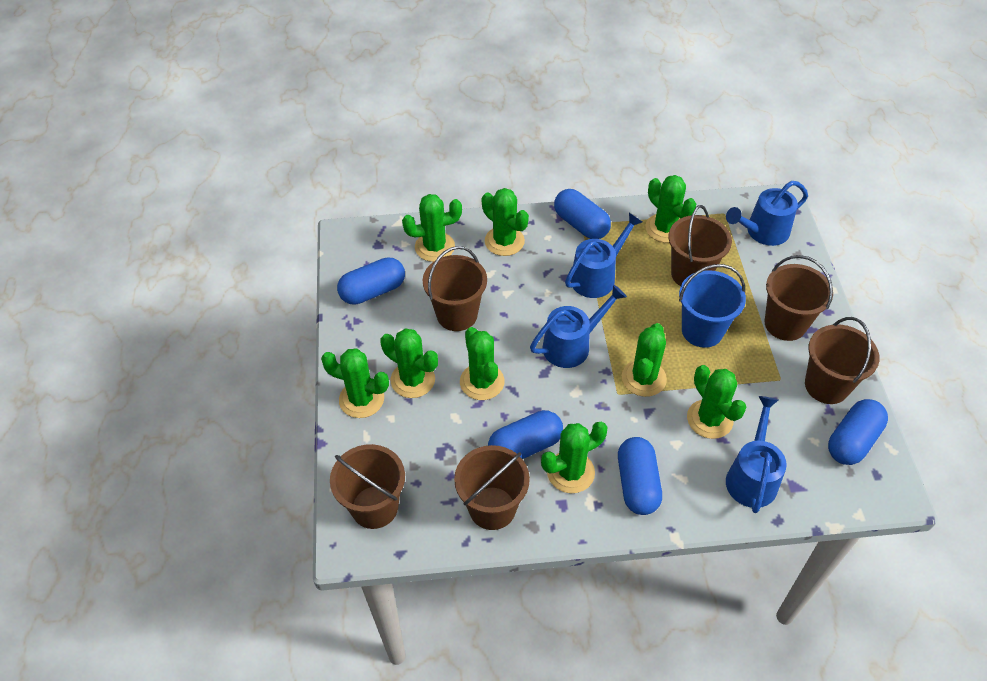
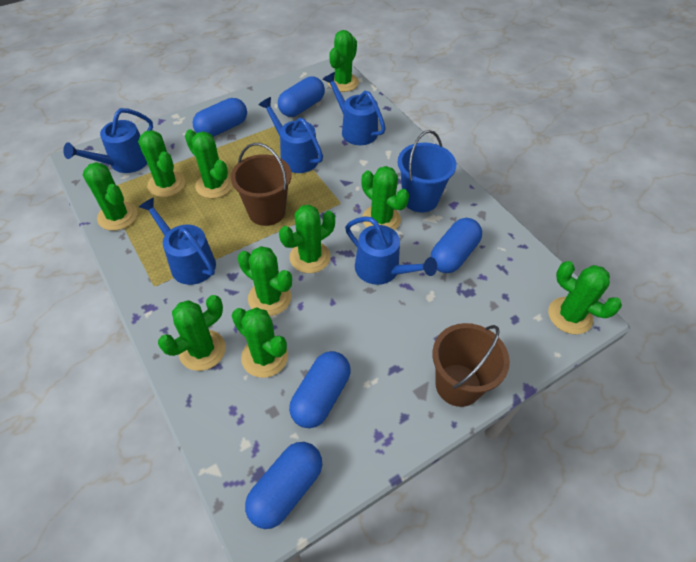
blue watering can: 4 -> 5
brown bucket: 6 -> 2
green cactus: 9 -> 10

